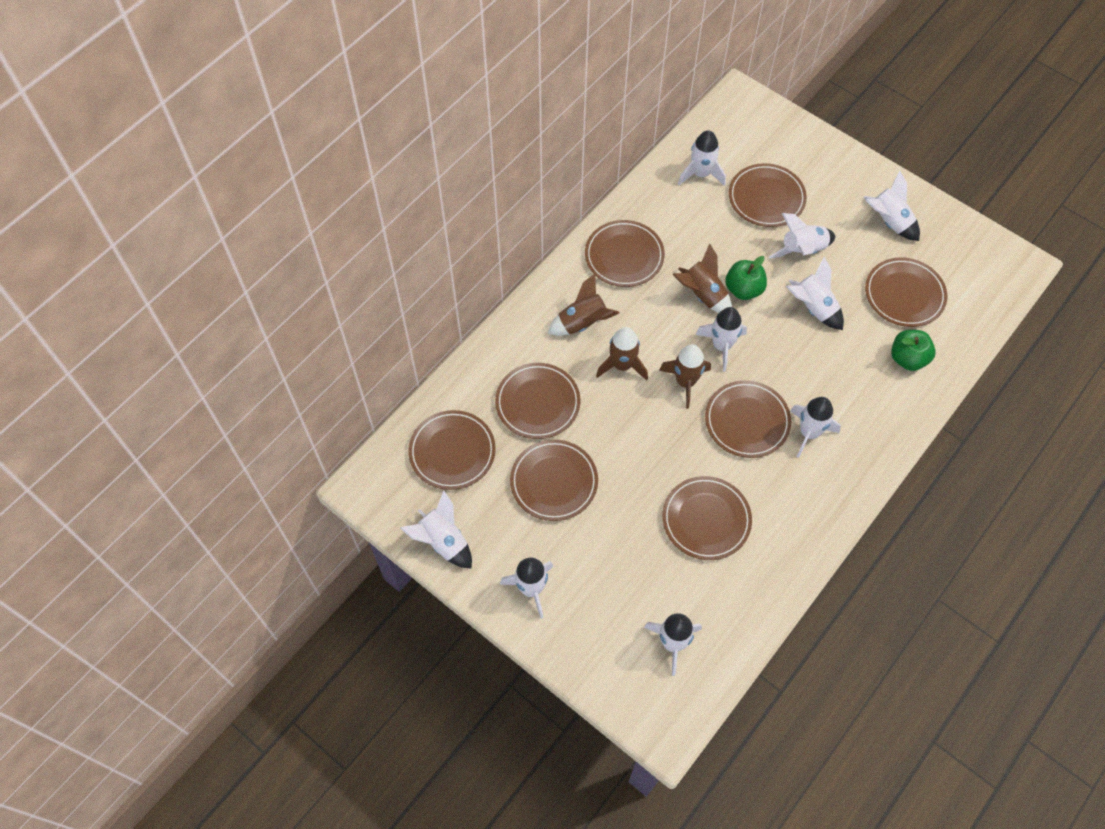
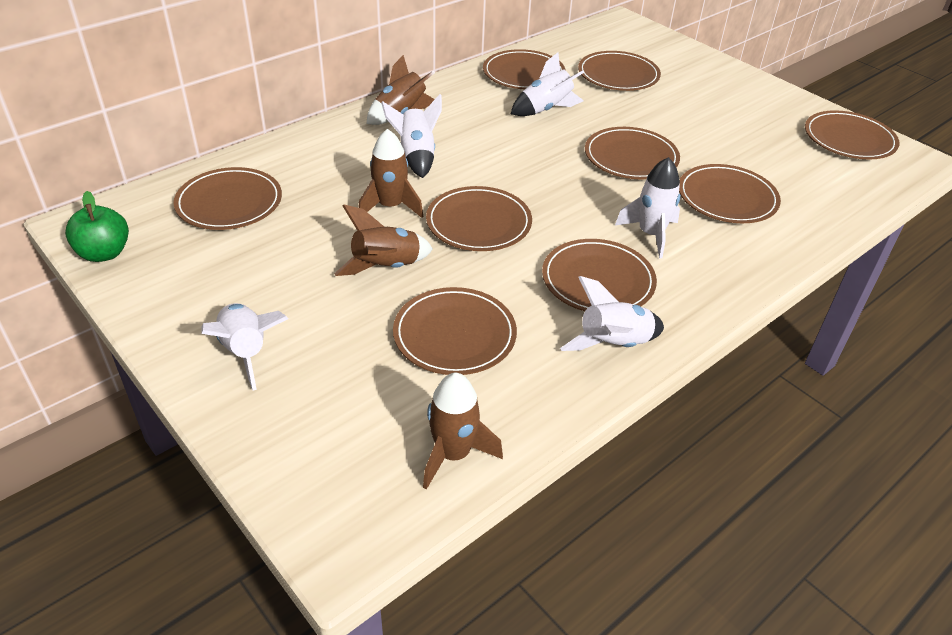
brown plate: 8 -> 9
green apple: 2 -> 1
white rocket: 9 -> 5

